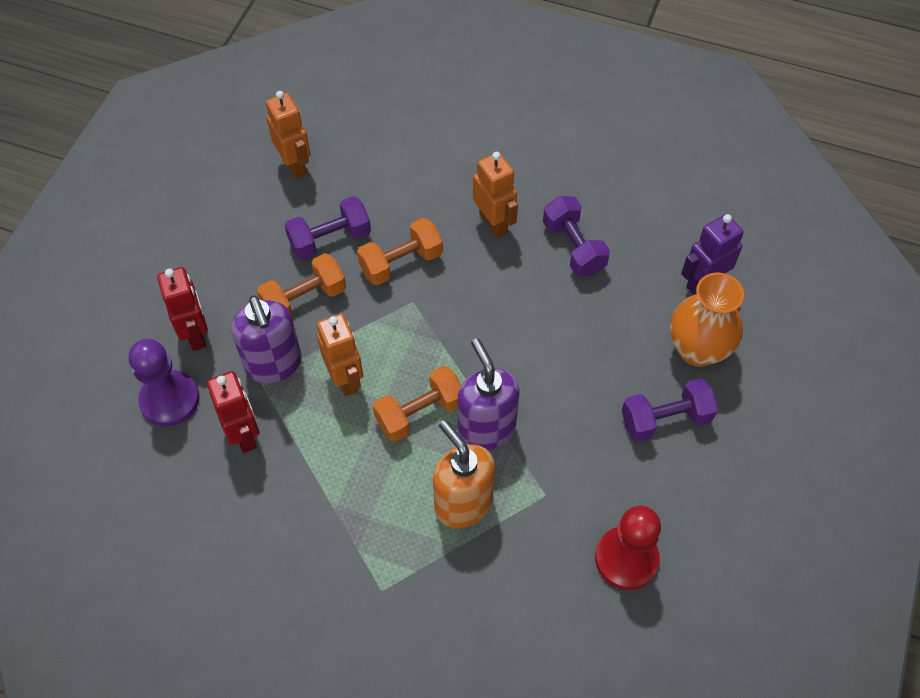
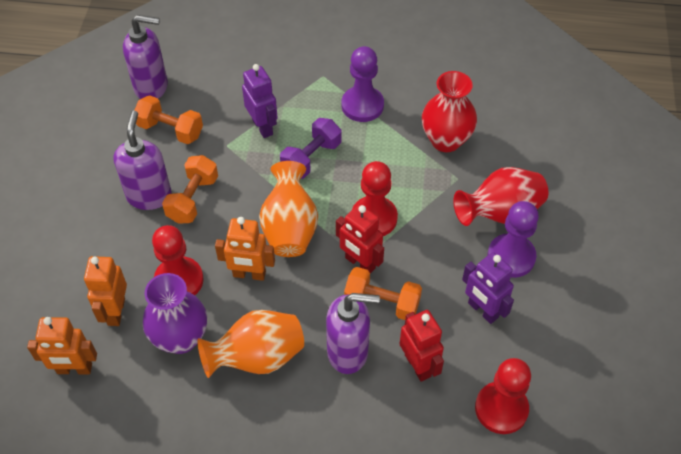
orange soap dispenser: 1 -> 0
orange vase: 1 -> 2
purple dumbbell: 3 -> 1
purple pawn: 1 -> 2
purple robot: 1 -> 2
purple soap dispenser: 2 -> 3
purple vase: 0 -> 1
red pawn: 1 -> 3
red vase: 0 -> 2

